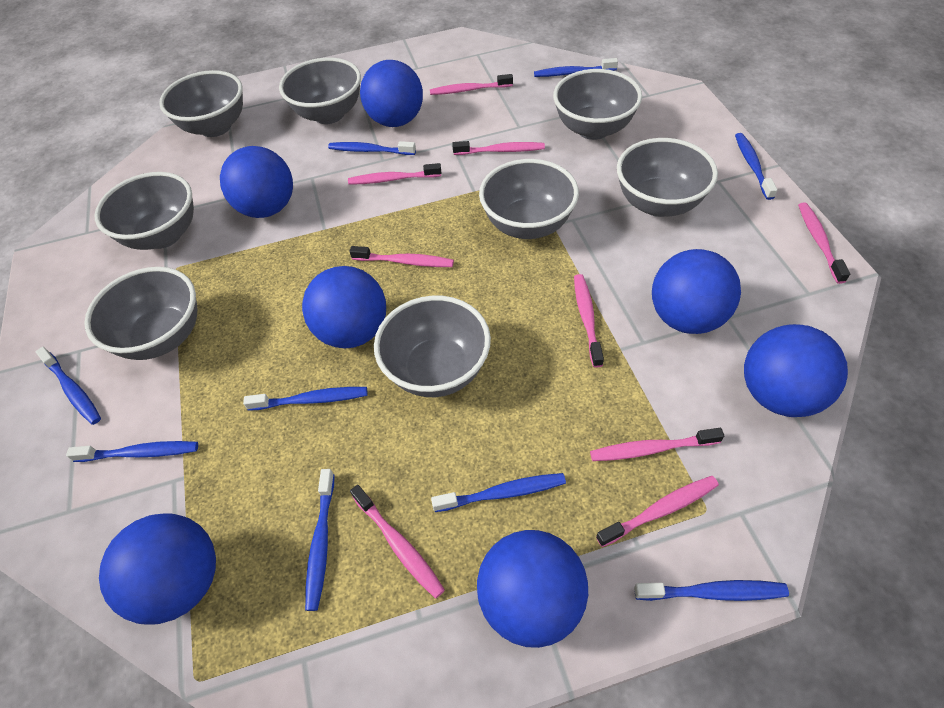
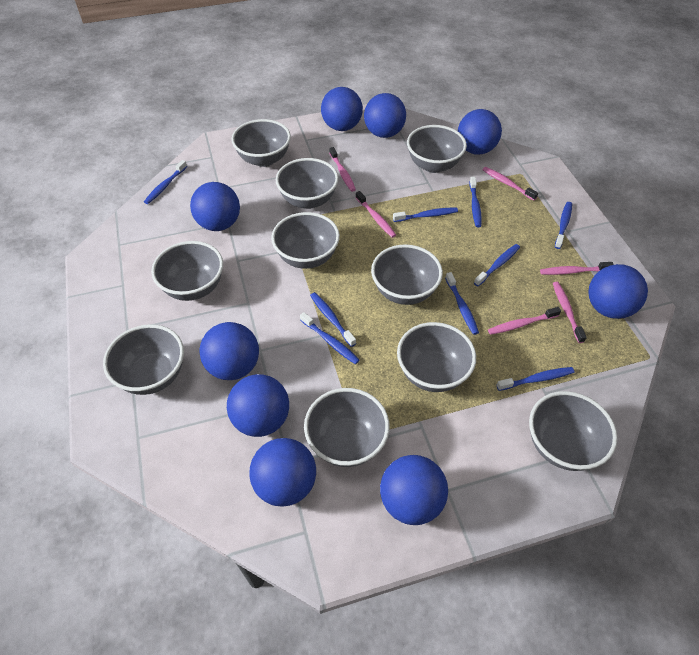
blue ball: 7 -> 9
grey bowl: 8 -> 10
pink toothbrush: 9 -> 6

